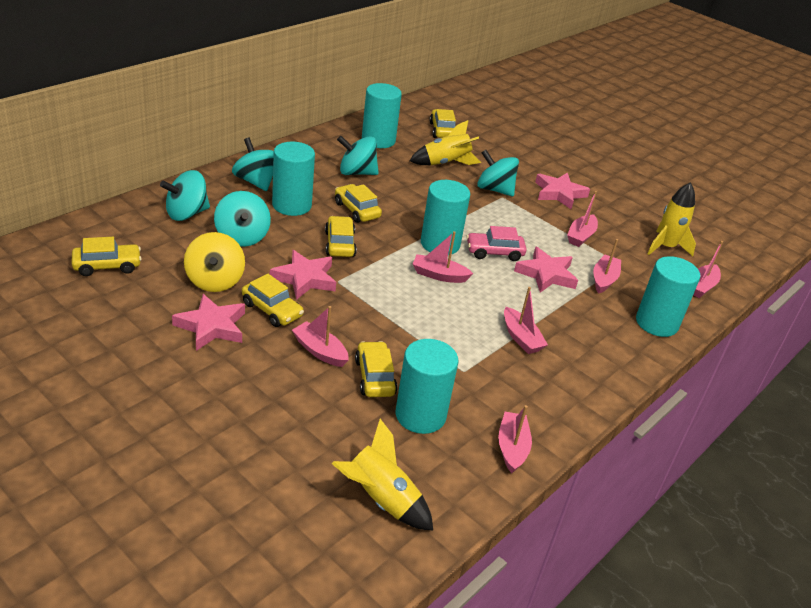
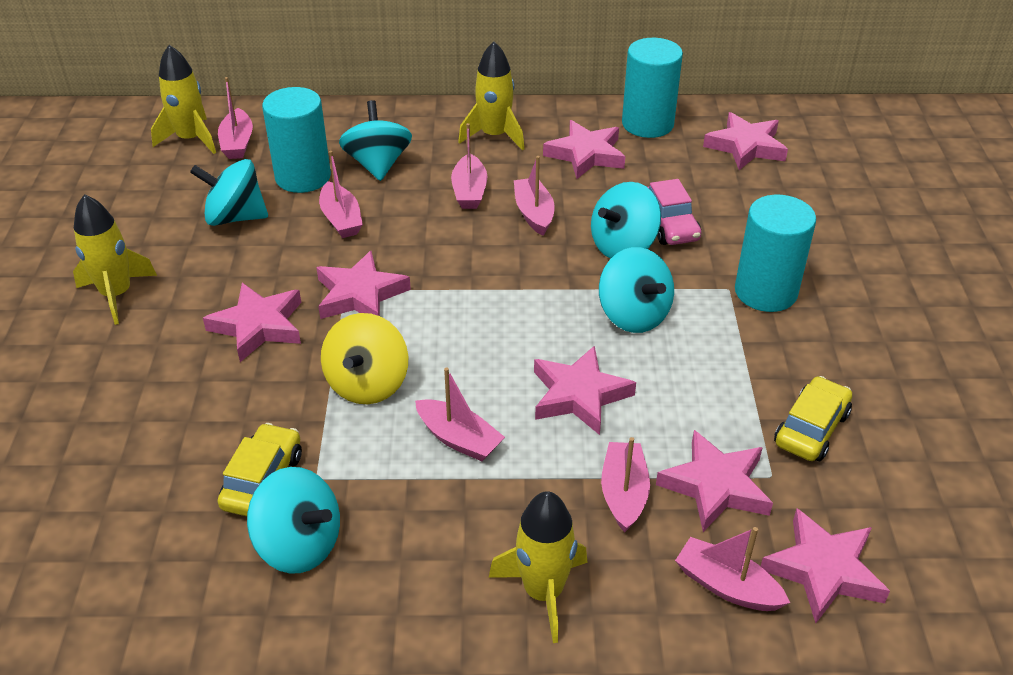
pink star: 4 -> 7
turquoise cylinder: 5 -> 3
yellow car: 6 -> 2
yellow rocket: 3 -> 4

